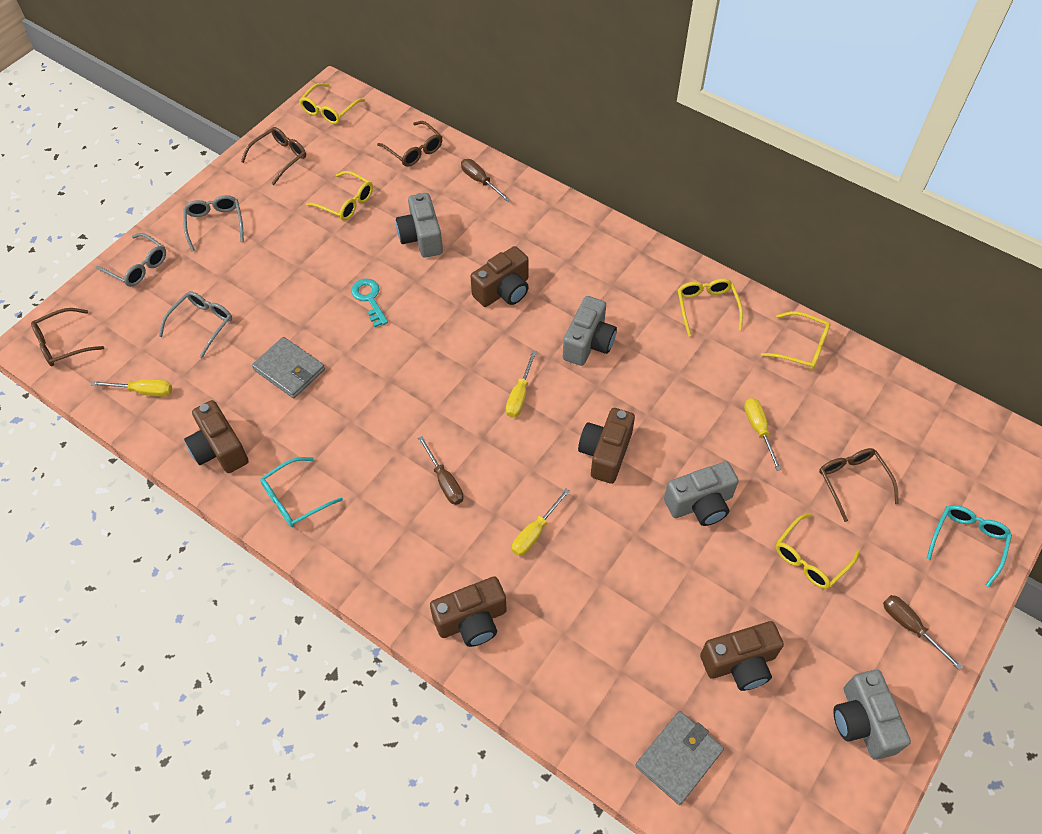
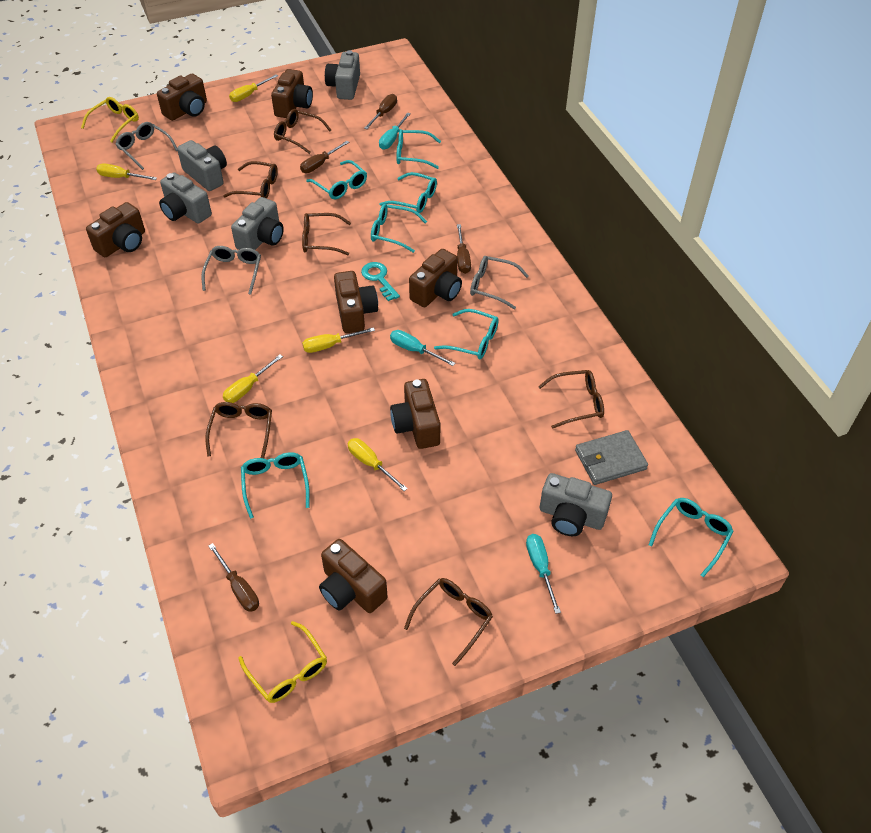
brown camera: 5 -> 7
brown glasses: 4 -> 6
brown screwdriver: 3 -> 4
grey camera: 4 -> 5
grey wallet: 2 -> 1
turquoise glasses: 2 -> 7
turquoise screwdriver: 0 -> 3
yellow glasses: 5 -> 2
yellow screwdriver: 4 -> 5

